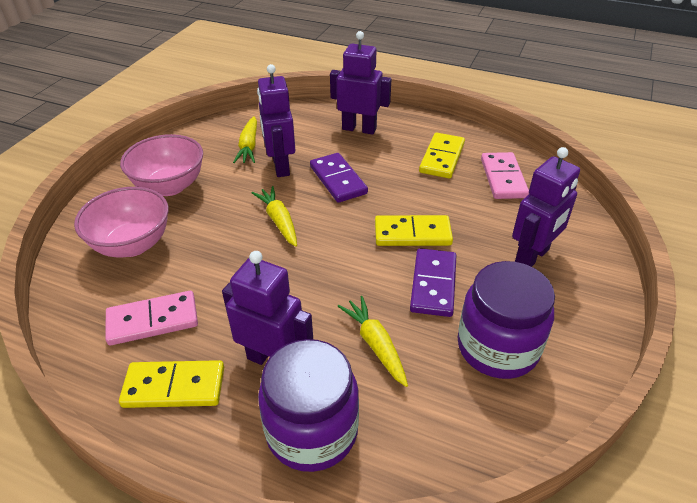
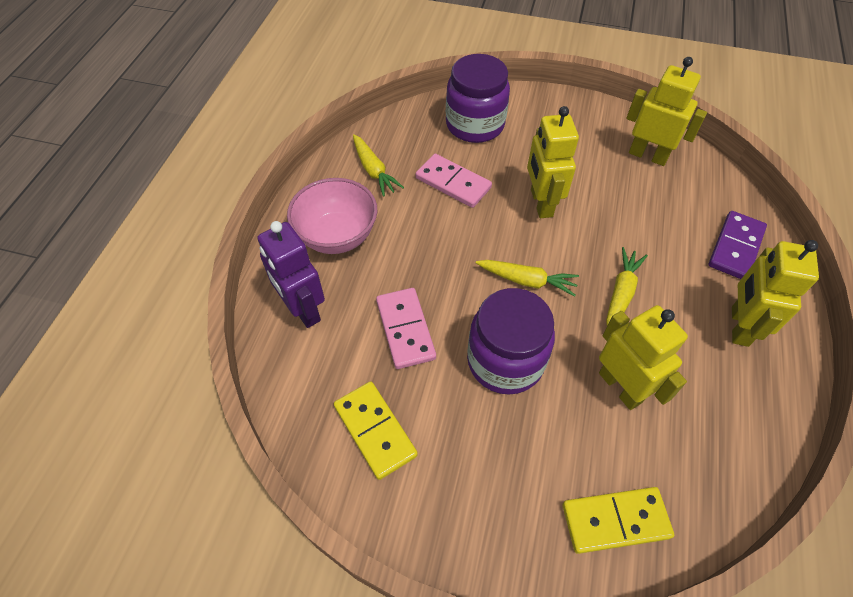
pink bowl: 2 -> 1
purple domino: 2 -> 1
purple robot: 4 -> 1
yellow domino: 3 -> 2
yellow robot: 0 -> 4

